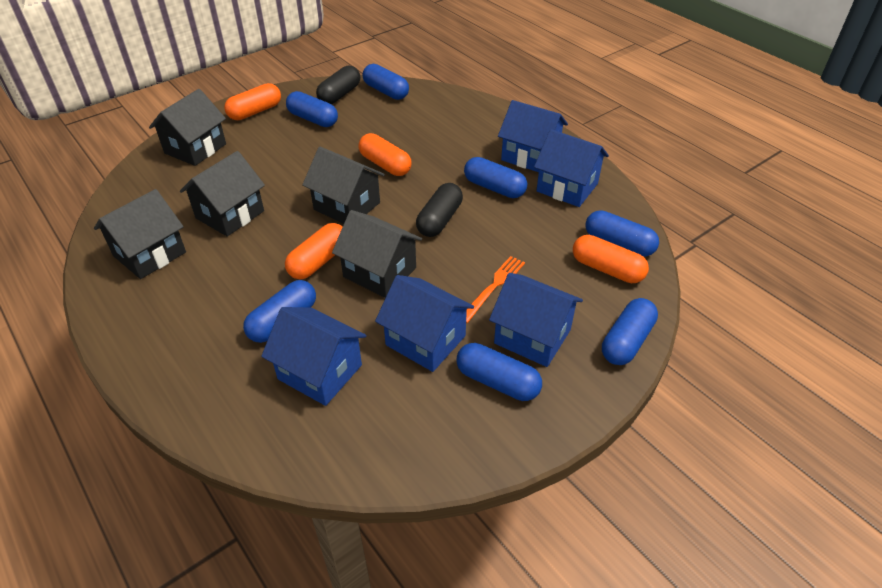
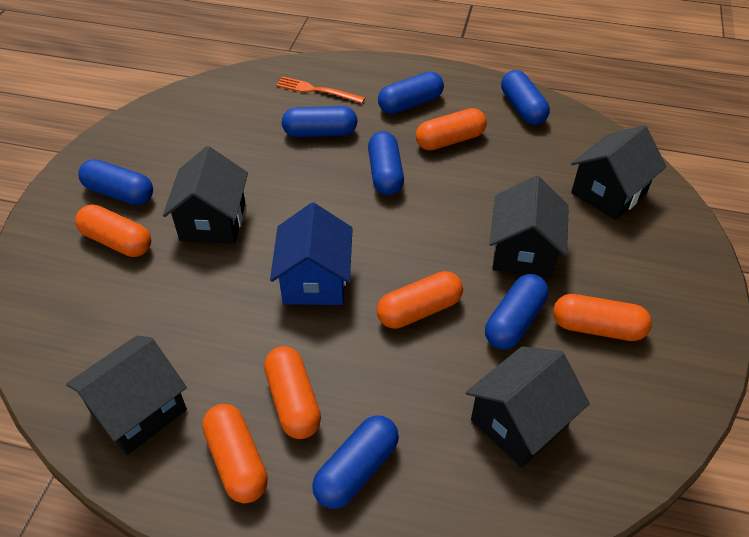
black capsule: 2 -> 0
blue house: 5 -> 1
orange capsule: 4 -> 6

